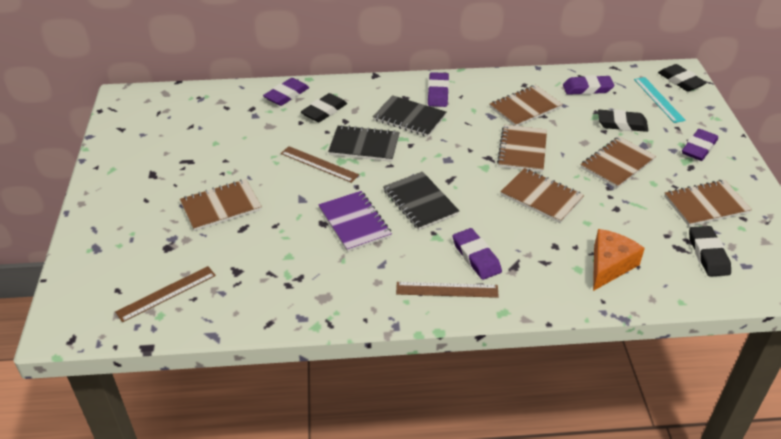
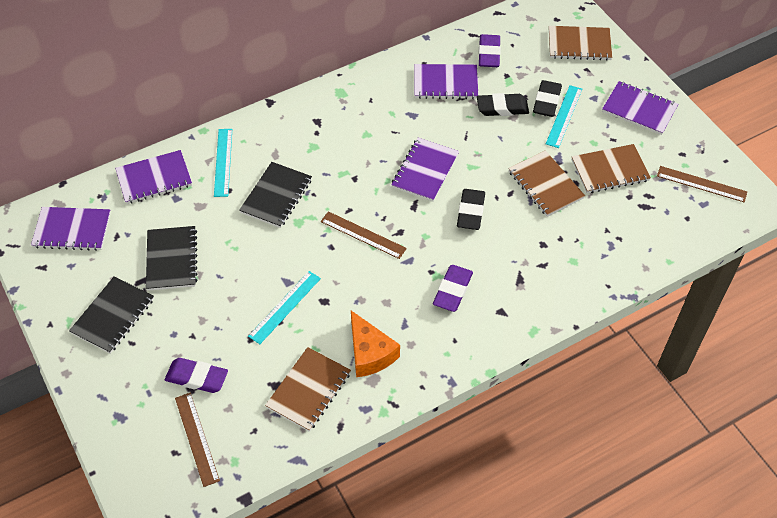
black eraser: 4 -> 3
brown notebook: 6 -> 4
purple eraser: 5 -> 3
purple notebook: 1 -> 5
turquoise ruler: 1 -> 3

